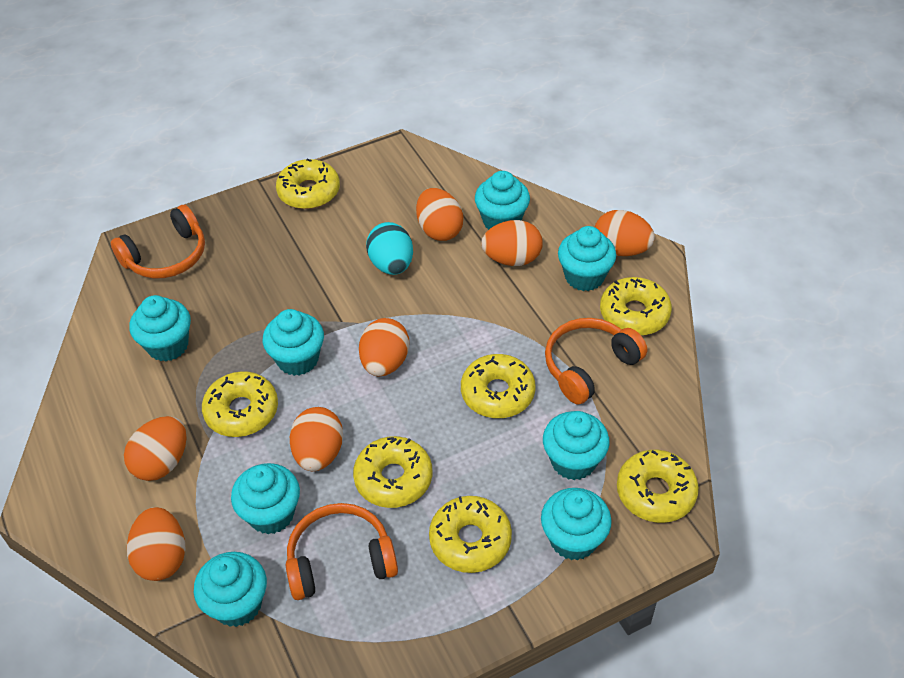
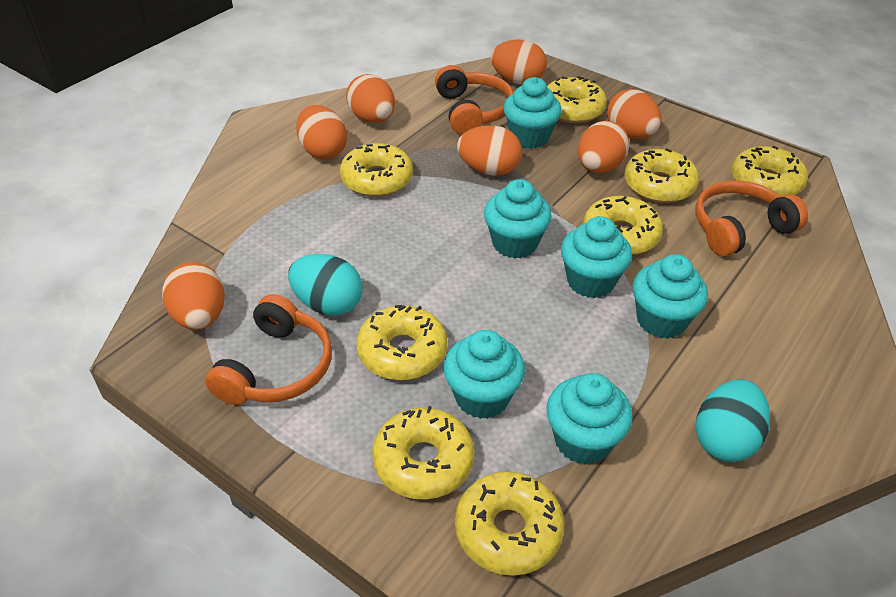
turquoise cupcake: 8 -> 6
turquoise egg: 1 -> 2
yellow donut: 7 -> 8

